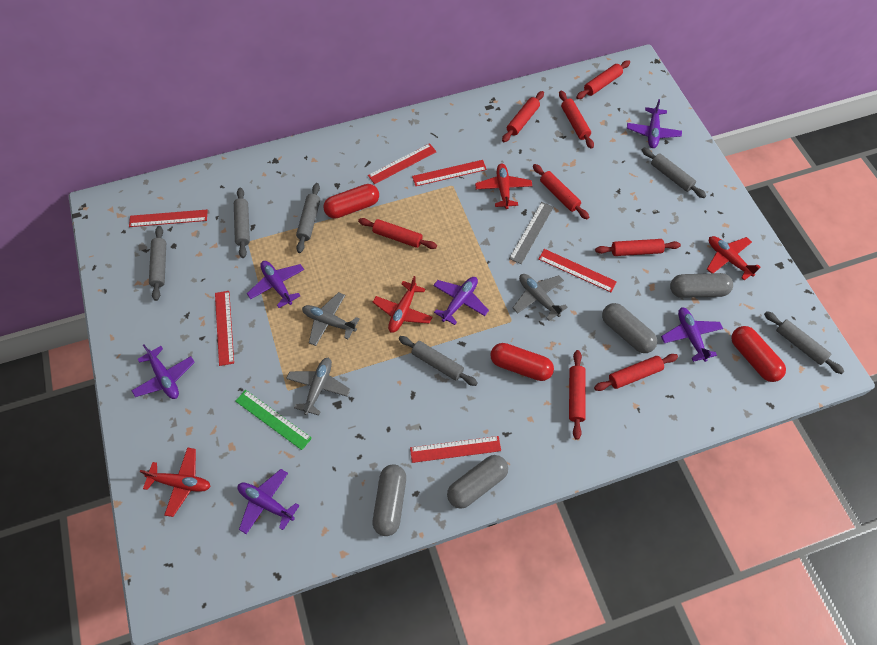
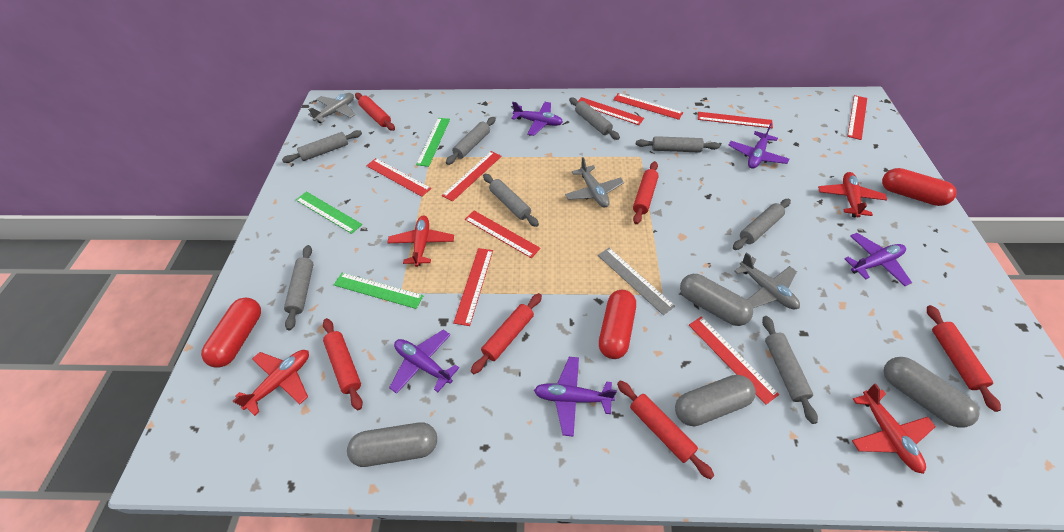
green ruler: 1 -> 3
grey rolling pin: 6 -> 8
purple plane: 6 -> 5
red rolling pin: 8 -> 6
red ruler: 6 -> 9

